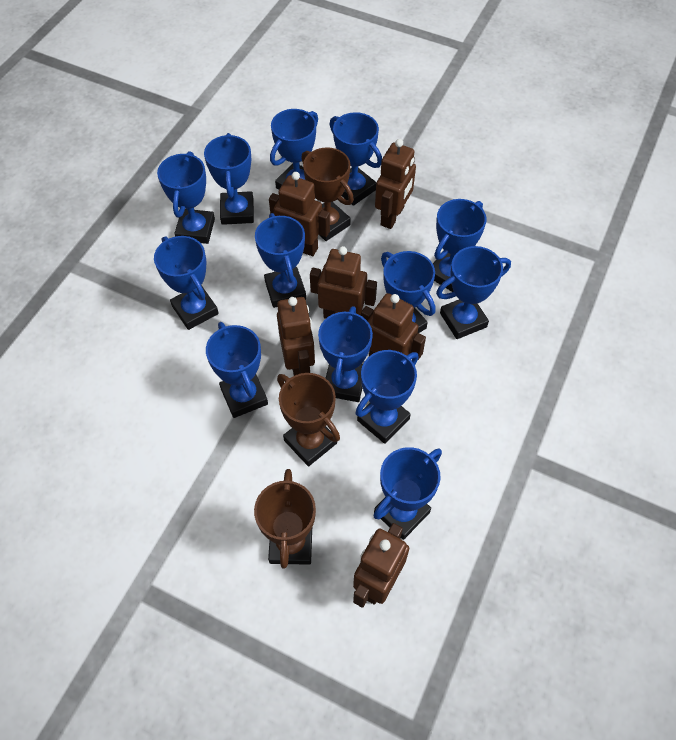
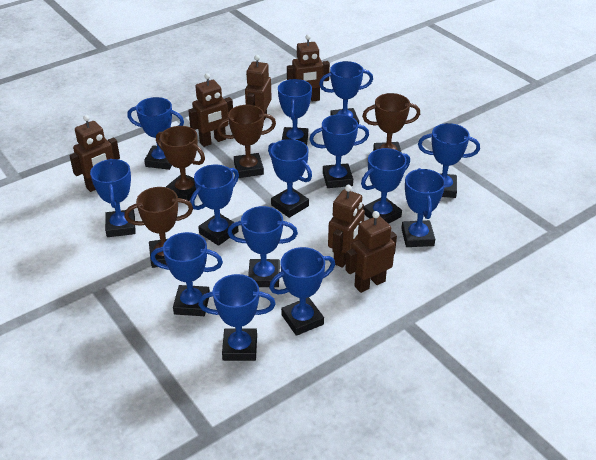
blue trophy: 13 -> 14
brown trophy: 3 -> 4

